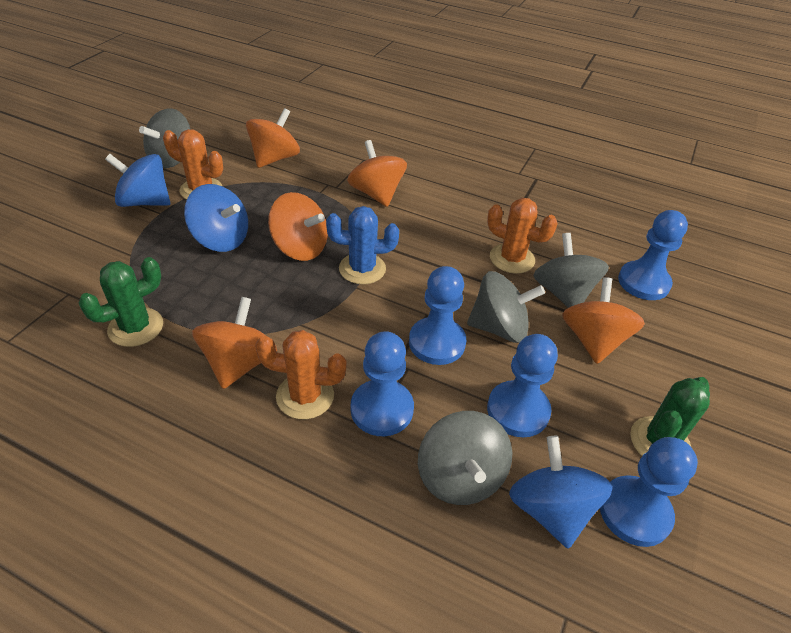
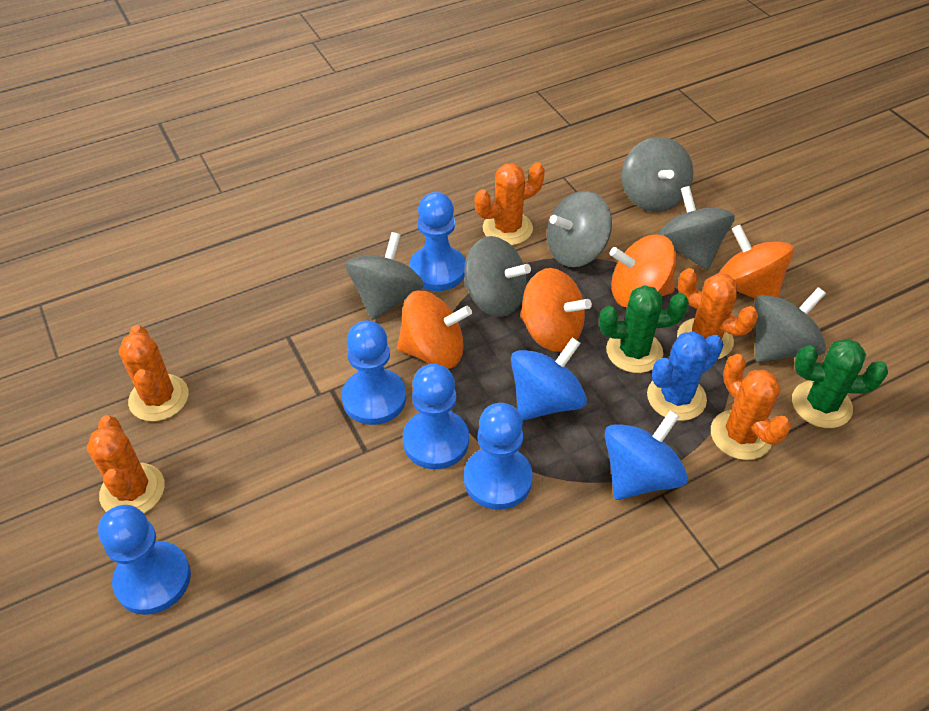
blue spinning top: 3 -> 2
grey spinning top: 4 -> 6
orange cactus: 3 -> 5
orange spinning top: 5 -> 4

